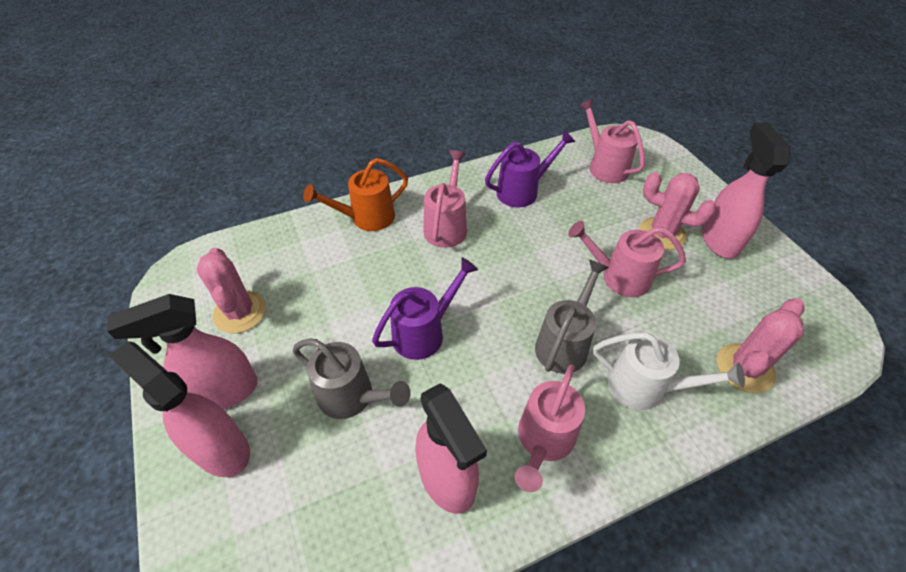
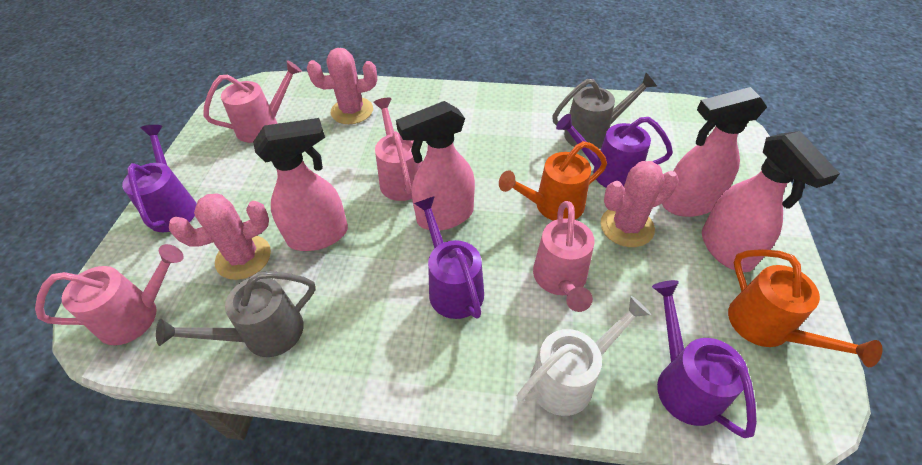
orange watering can: 1 -> 2
purple watering can: 2 -> 4

